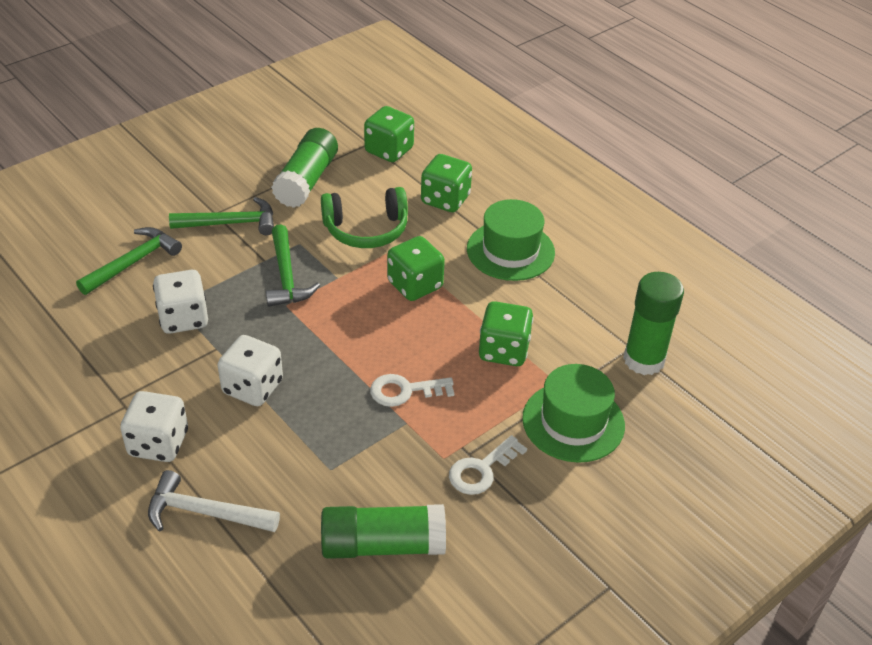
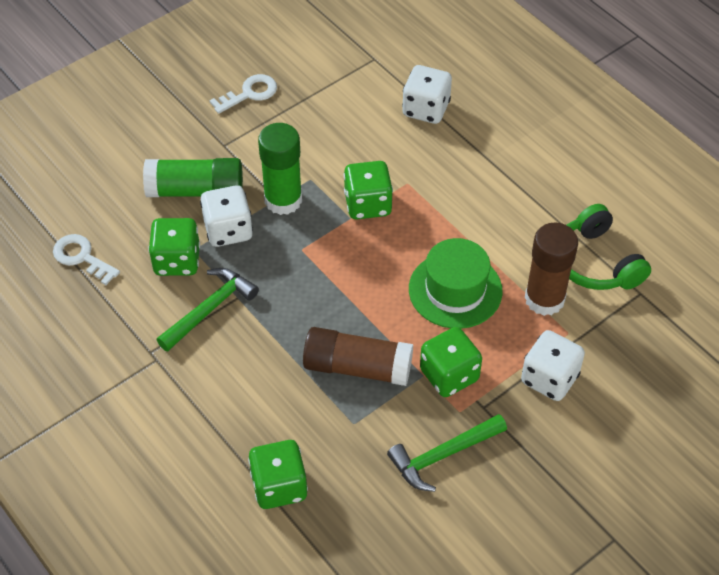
brown glue stick: 0 -> 2
green glue stick: 3 -> 2
green hammer: 3 -> 2
green hat: 2 -> 1
white hammer: 1 -> 0

